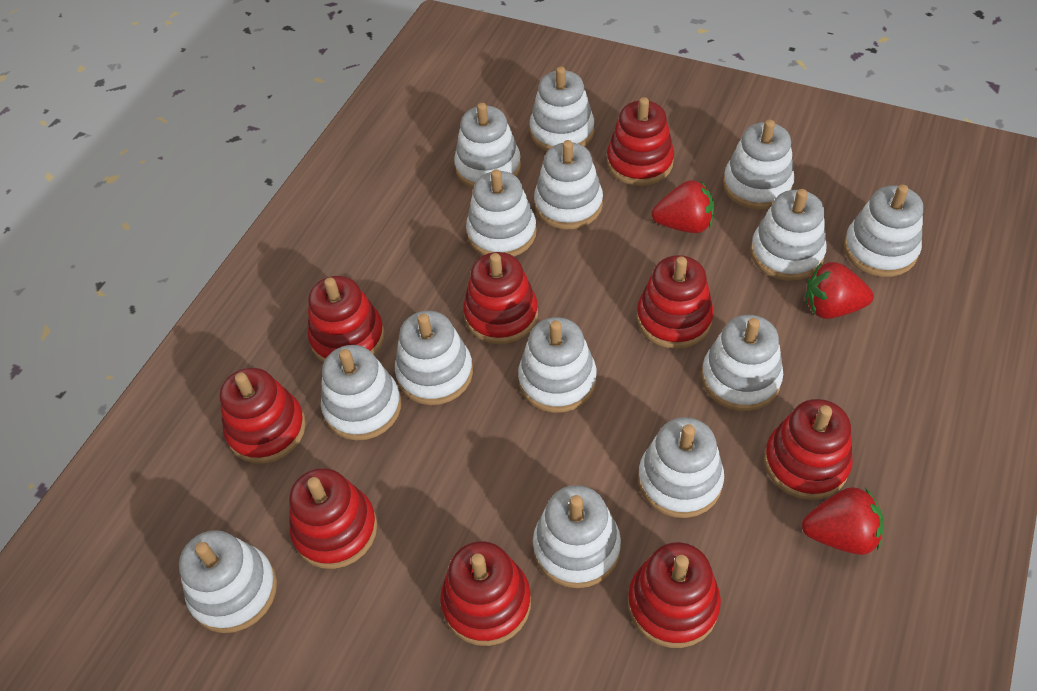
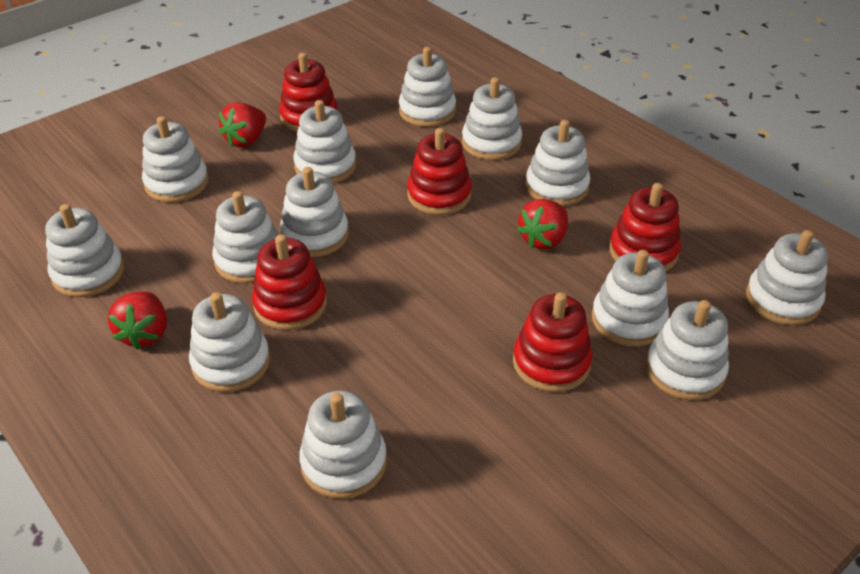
red stacking toy: 9 -> 5
white stacking toy: 14 -> 13

